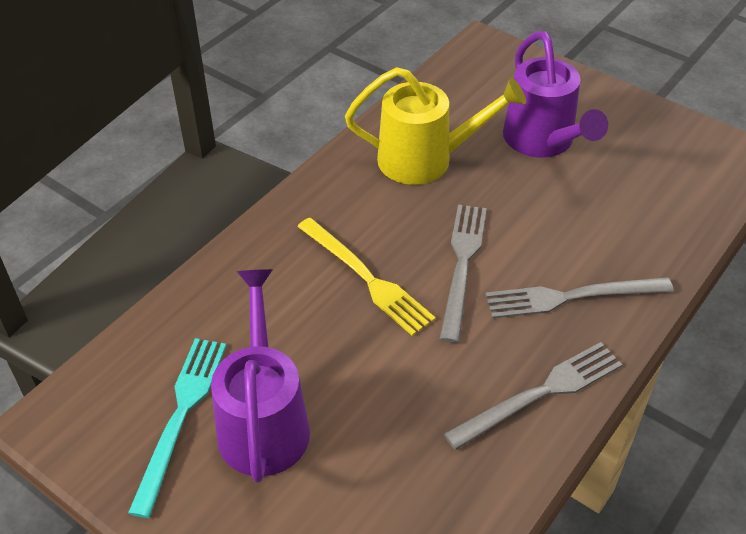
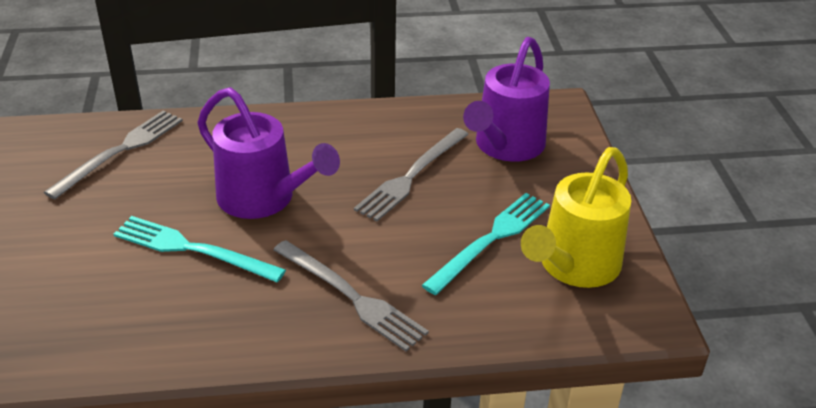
turquoise fork: 1 -> 2
yellow fork: 1 -> 0

